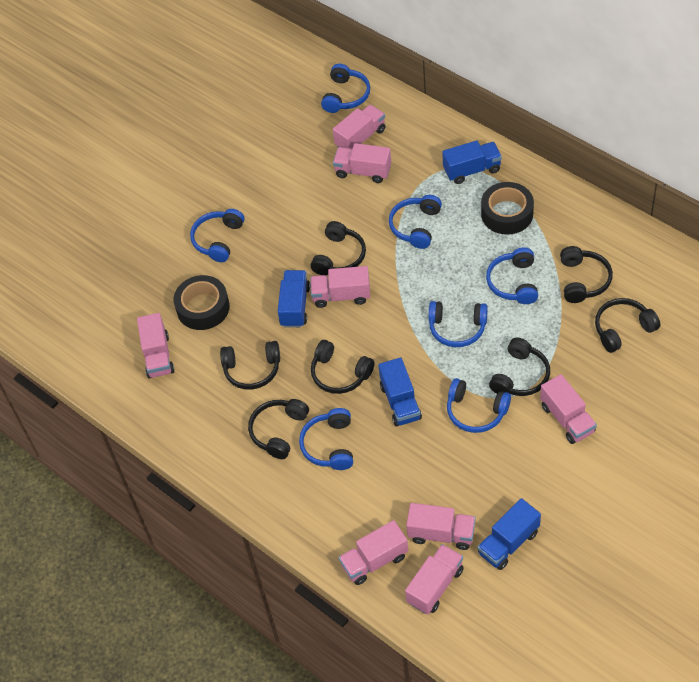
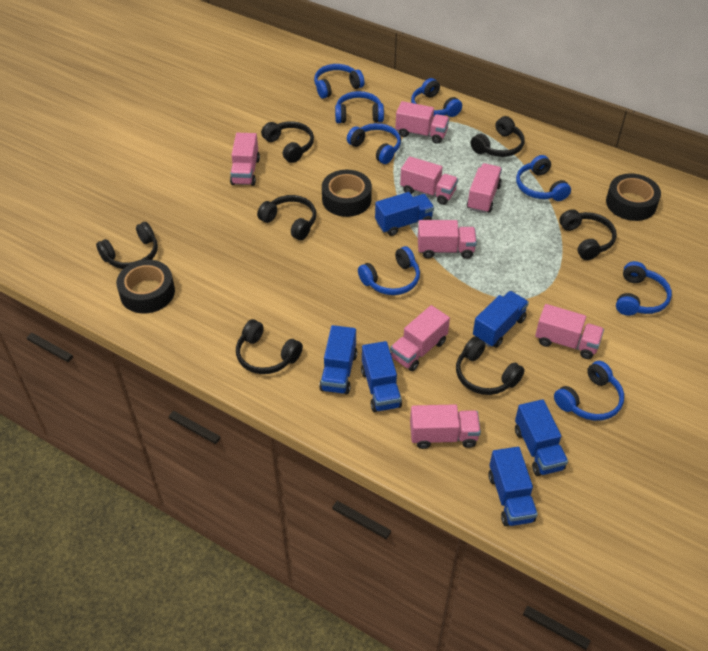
black tape: 2 -> 3
blue headphones: 7 -> 8
blue truck: 4 -> 6

